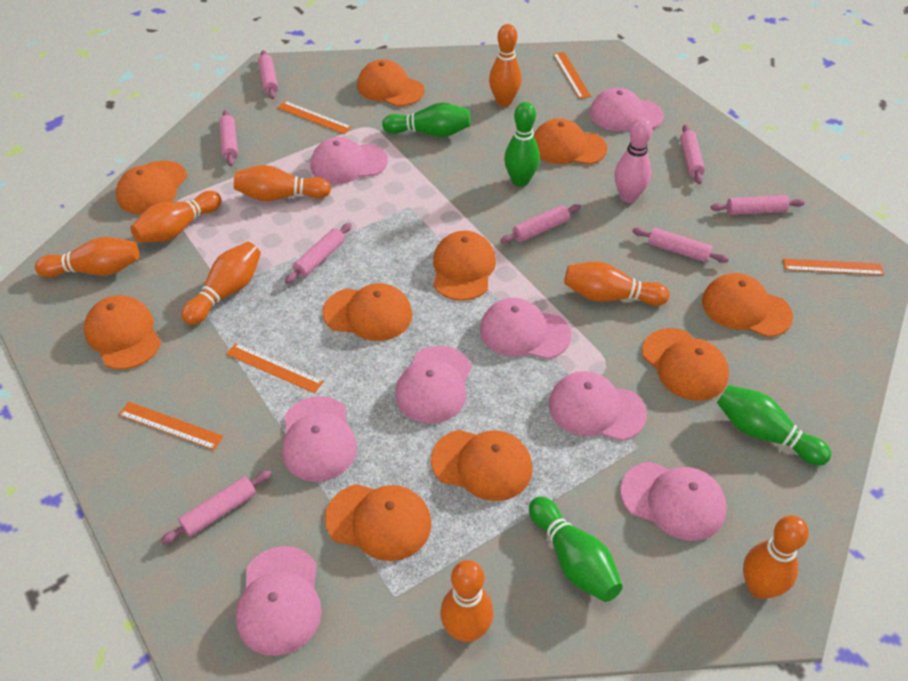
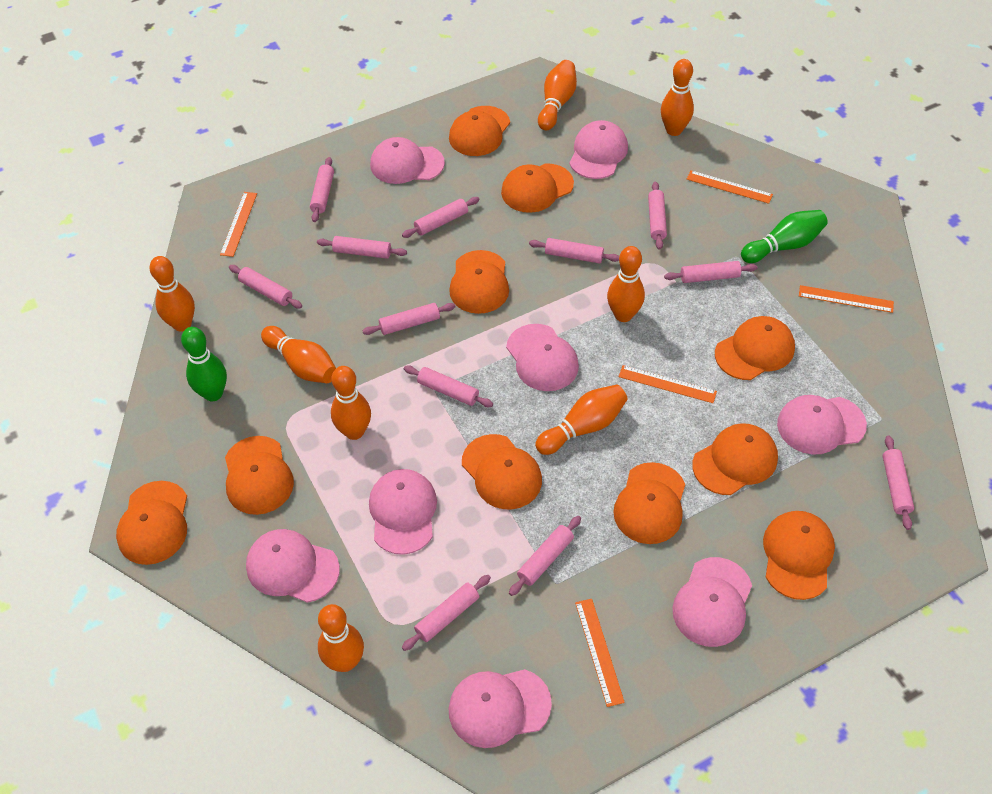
green bowling pin: 4 -> 2
pink bowling pin: 1 -> 0
pink rolling pin: 8 -> 12

